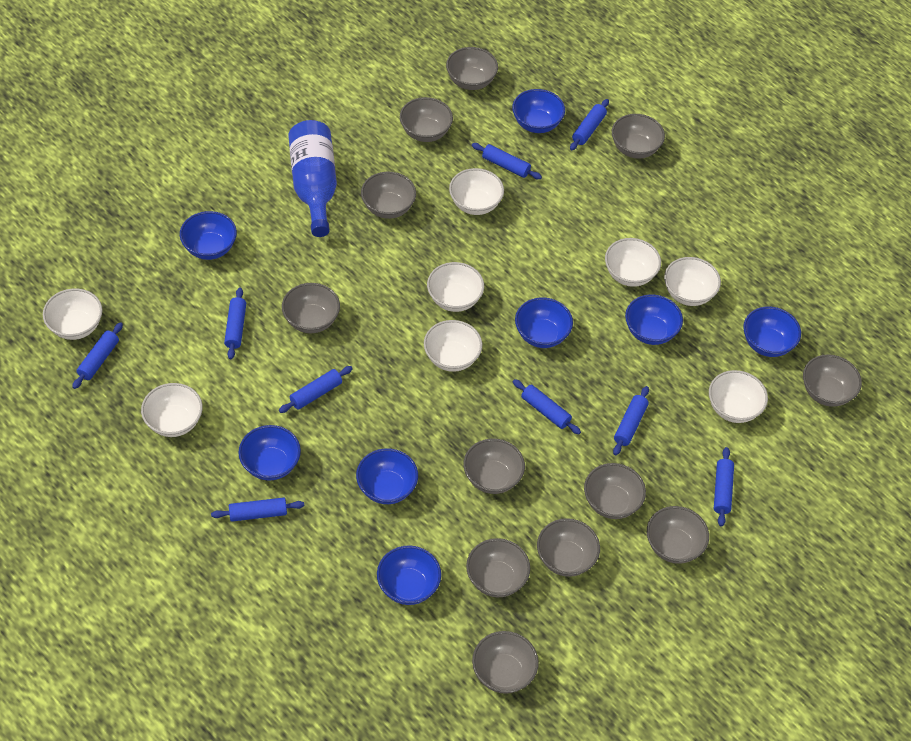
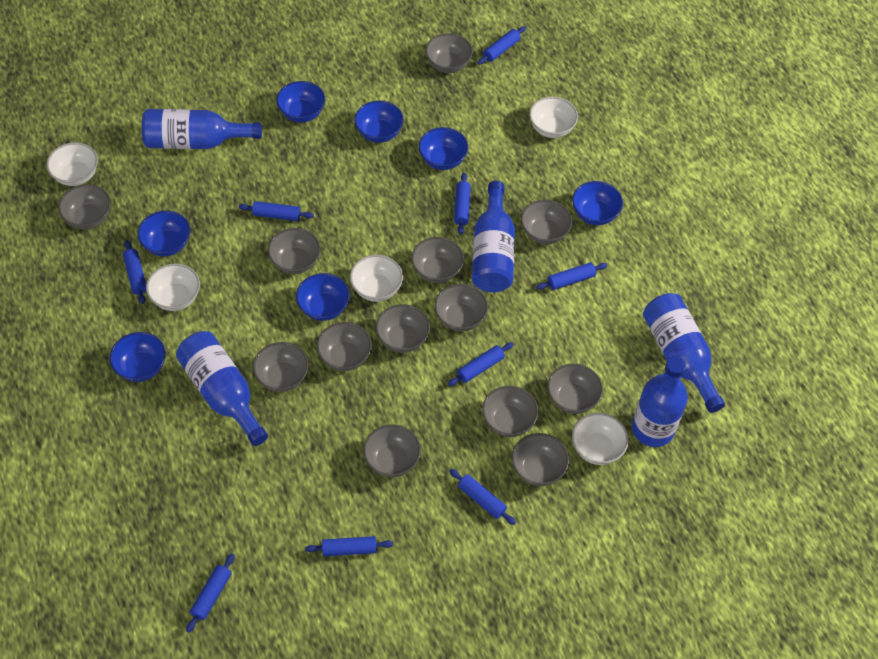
blue bottle: 1 -> 5
blue bowl: 8 -> 7
grey bowl: 12 -> 13
white bowl: 8 -> 5

